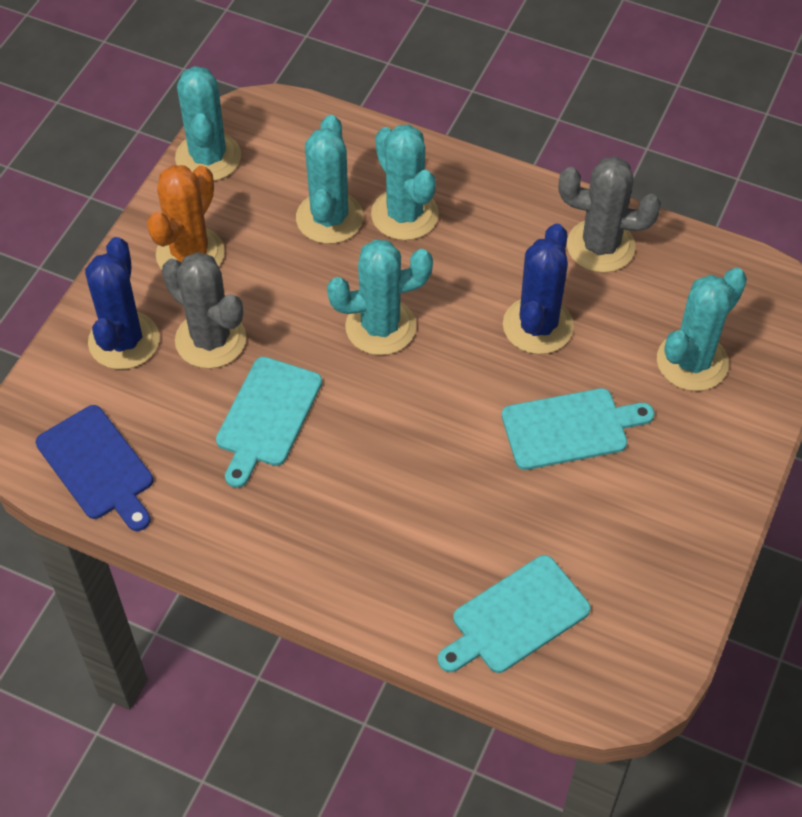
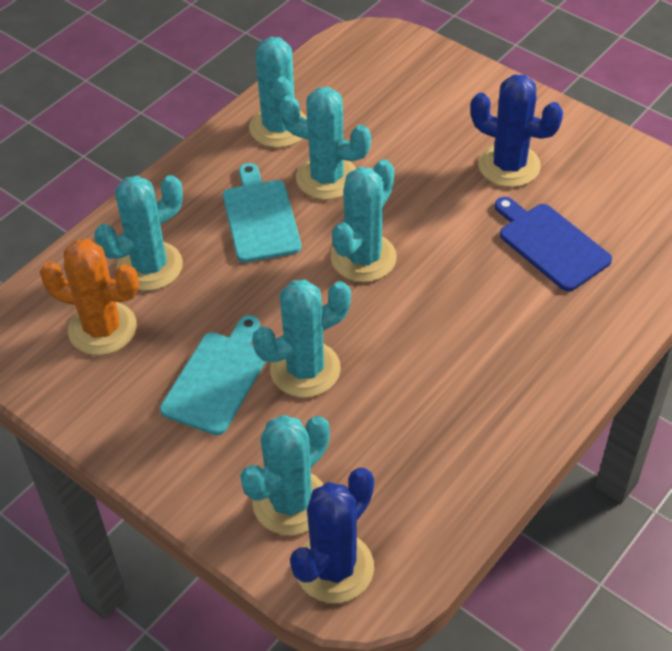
grey cactus: 2 -> 0
turquoise cactus: 5 -> 6
turquoise cutting board: 3 -> 2

